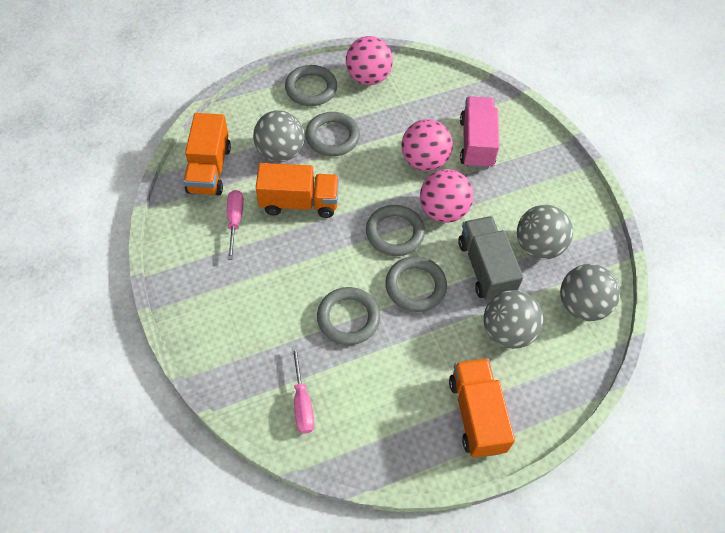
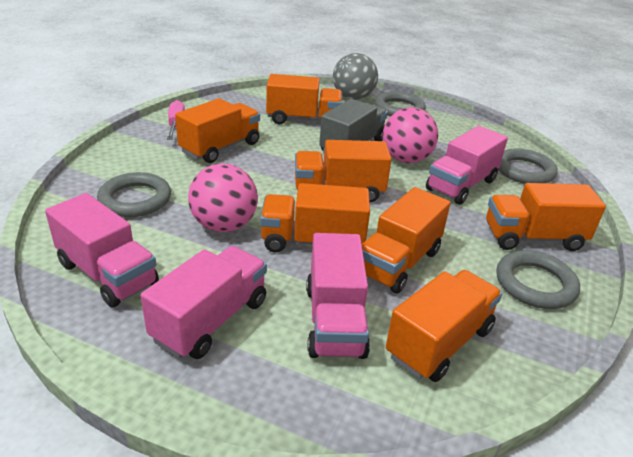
grey ball: 4 -> 1
grey ring: 5 -> 4
orange truck: 3 -> 7
pink ball: 3 -> 2
pink screwdriver: 2 -> 1
pink truck: 1 -> 4

